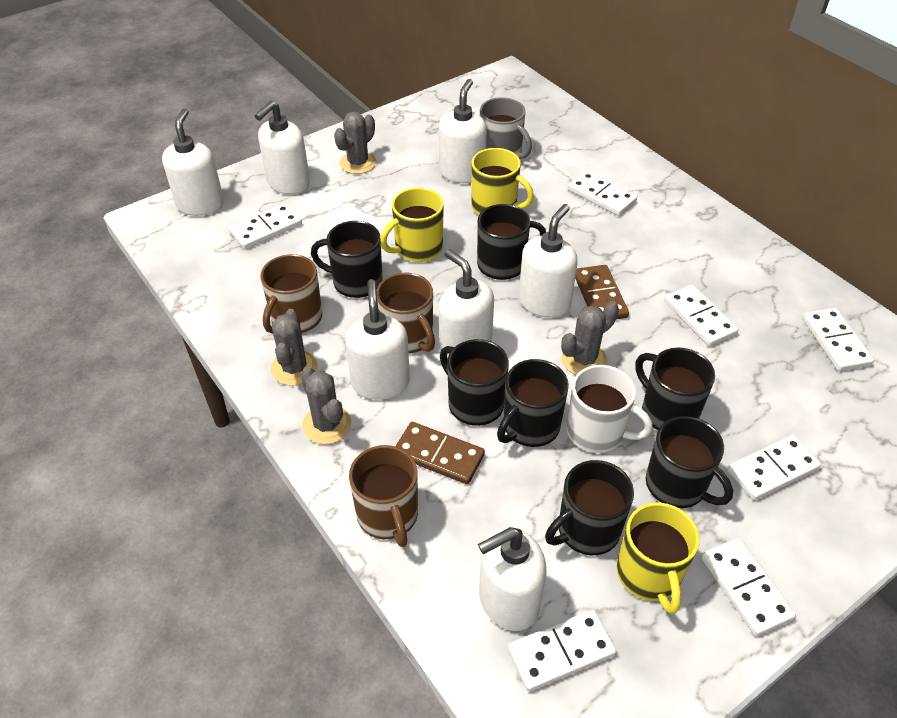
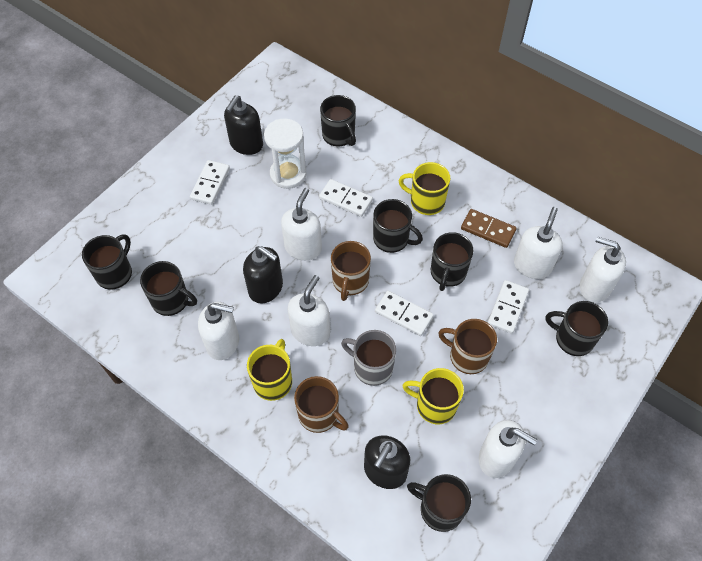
black soap dispenser: 0 -> 3
brown domino: 2 -> 1
grey cactus: 4 -> 0
white domino: 7 -> 4
white hourglass: 0 -> 1
white mug: 1 -> 0
white soap dispenser: 7 -> 6

